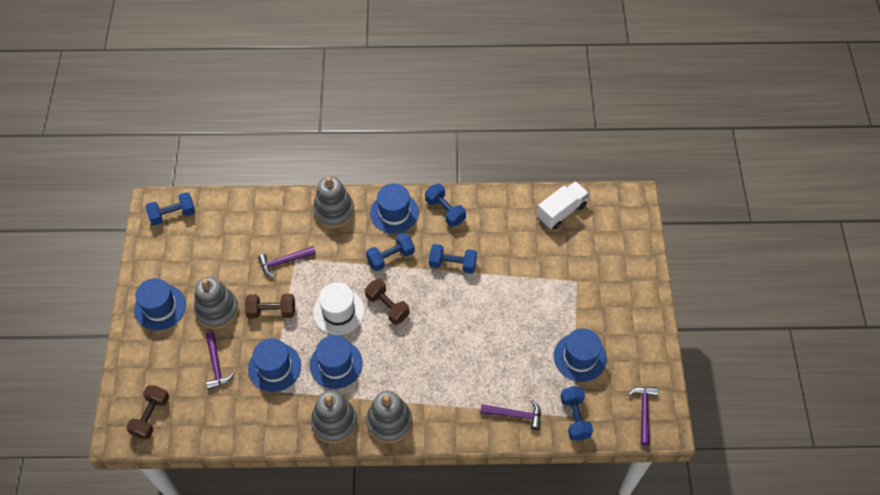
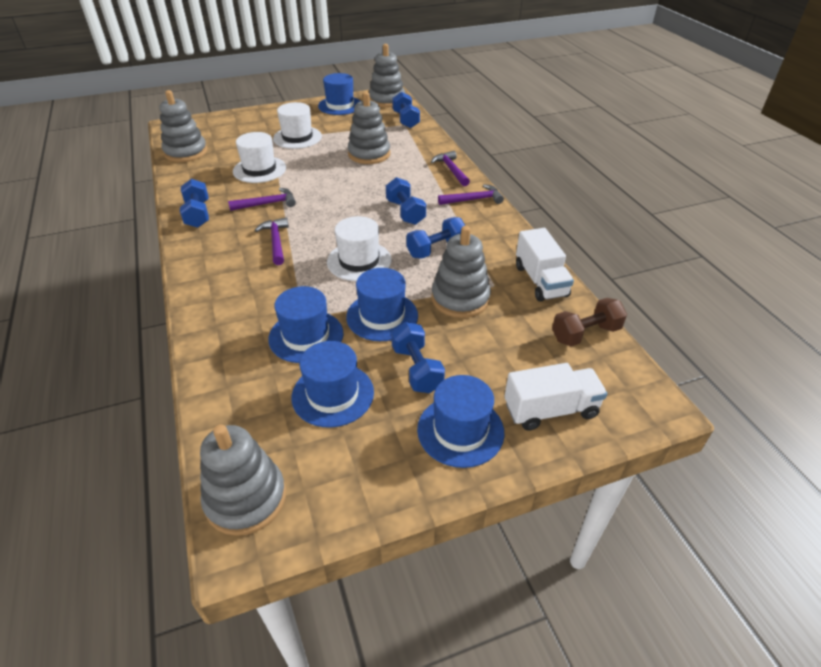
brown dumbbell: 3 -> 1
grey stacking toy: 4 -> 5
white hat: 1 -> 3
white truck: 1 -> 2

